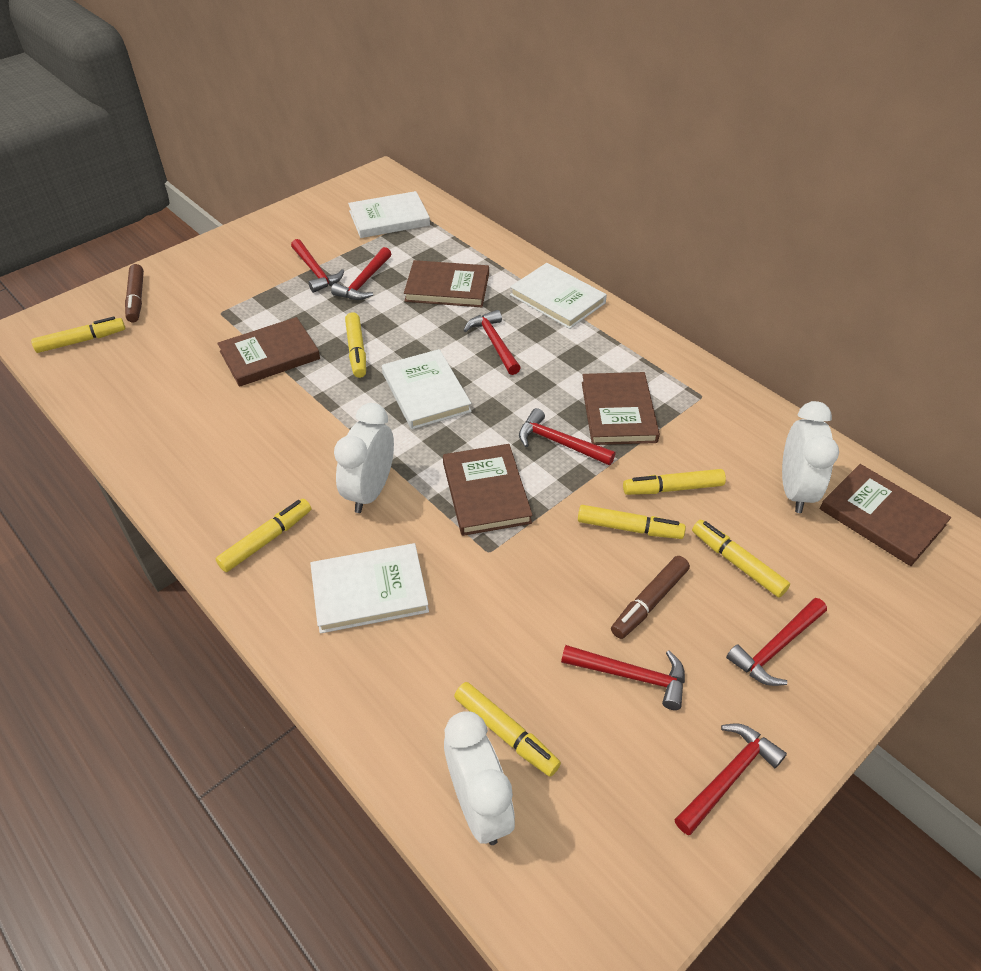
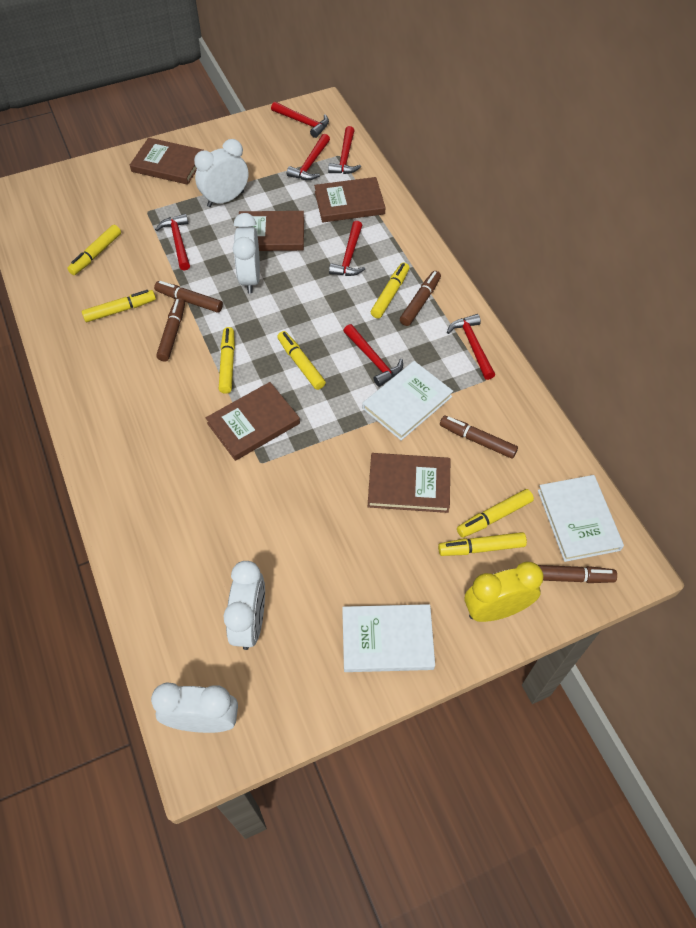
brown marker: 2 -> 5
white book: 4 -> 3
white clock: 3 -> 4
yellow clock: 0 -> 1

